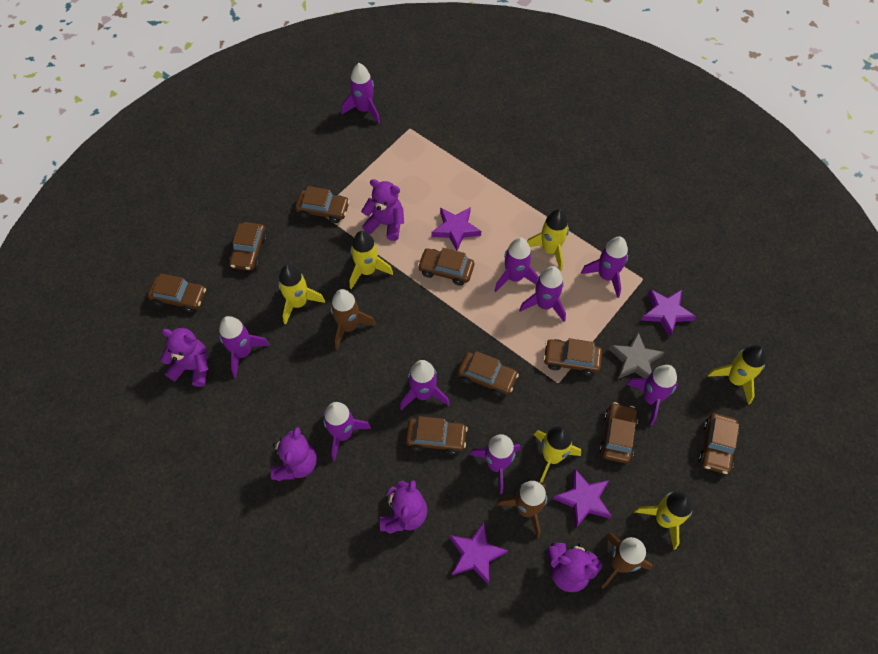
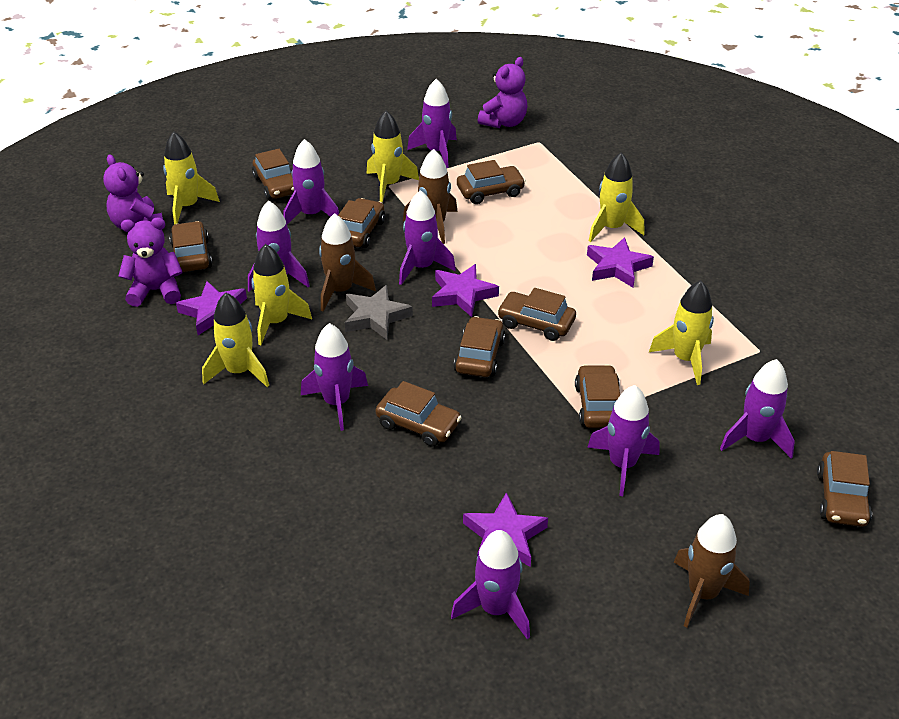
purple rocket: 9 -> 8
purple teddy bear: 5 -> 3

